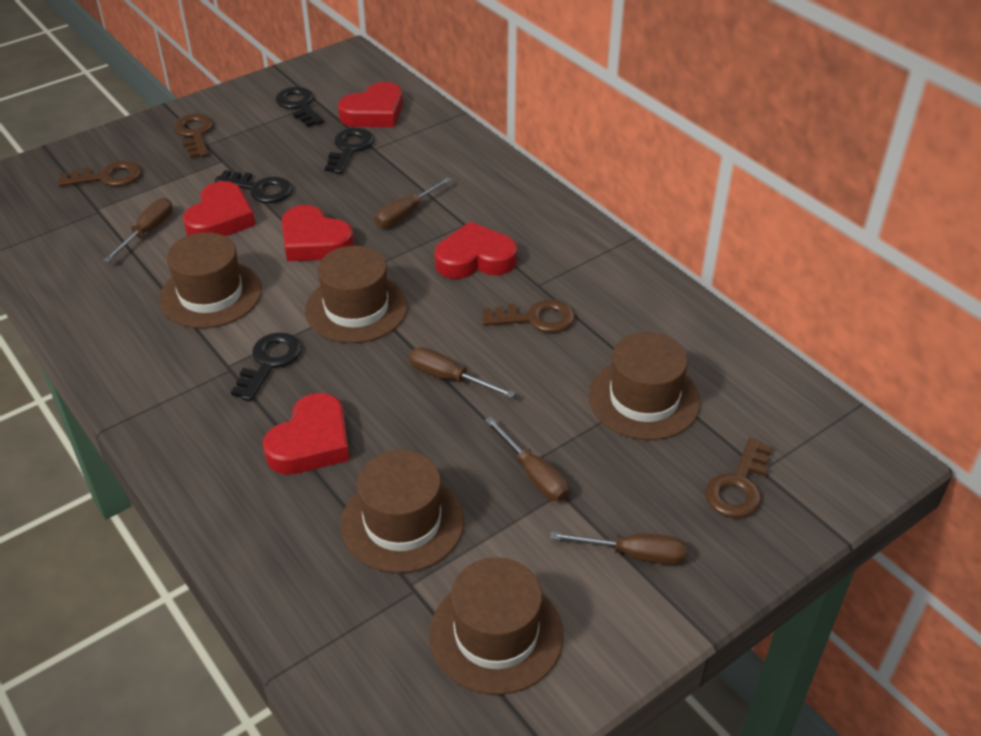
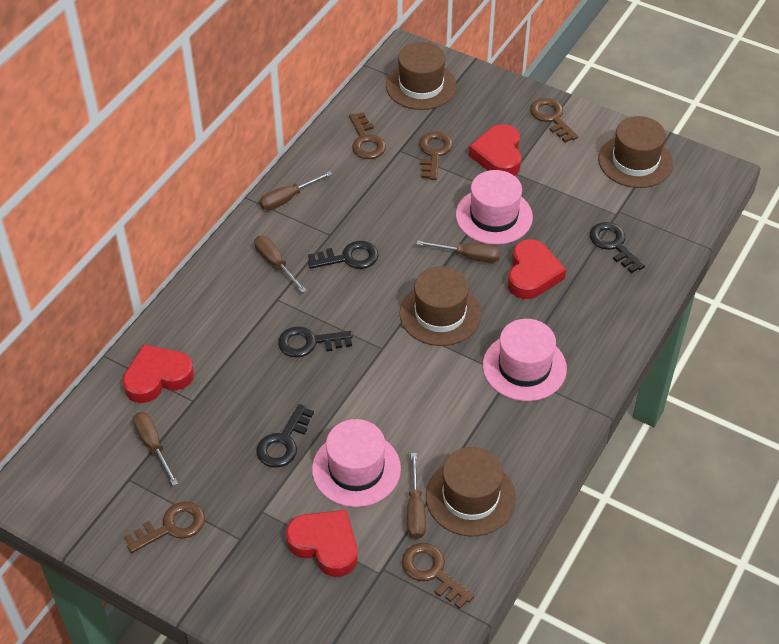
brown hat: 5 -> 4
brown key: 4 -> 5
pink hat: 0 -> 3
red heart: 5 -> 4

